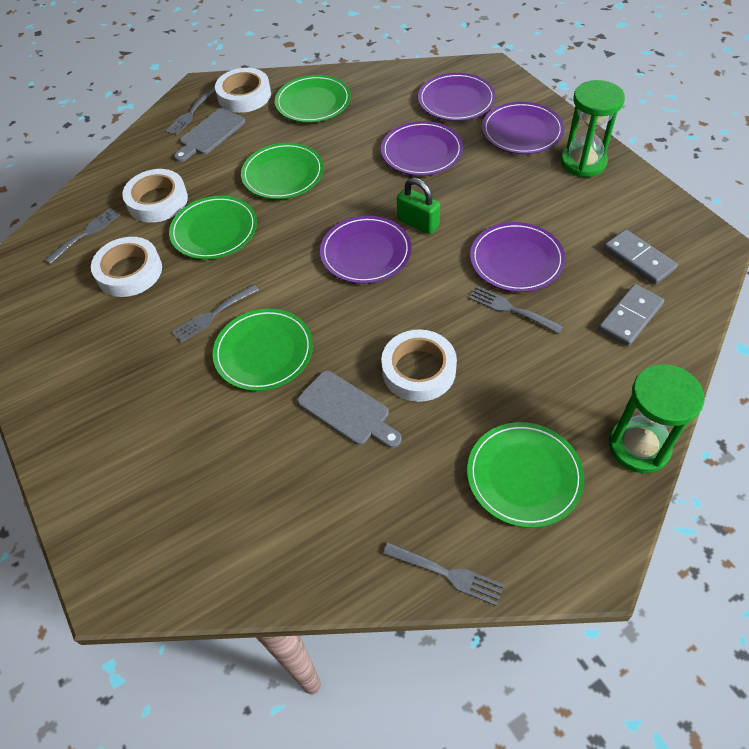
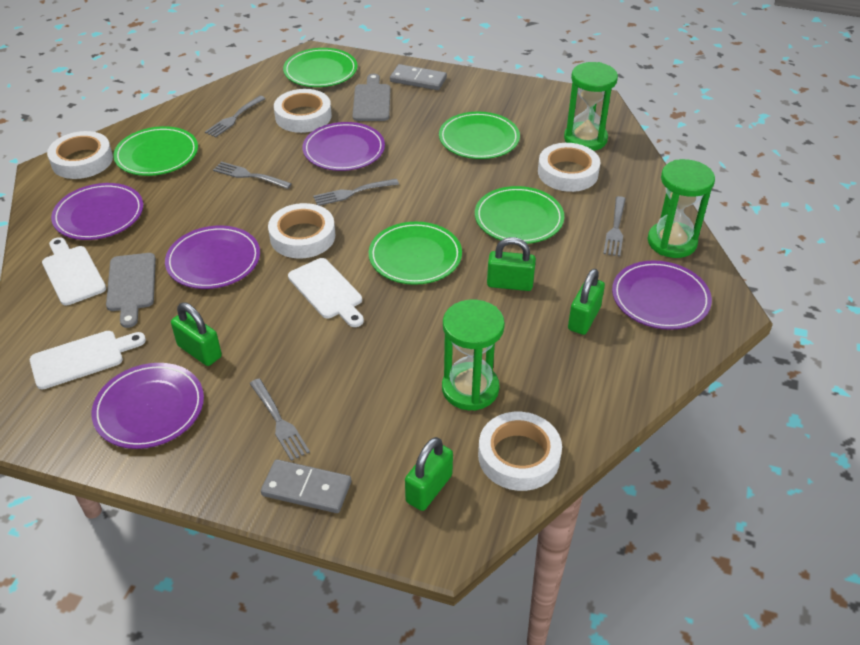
green hourglass: 2 -> 3
green padlock: 1 -> 4
white cutting board: 0 -> 3
white tape: 4 -> 5

